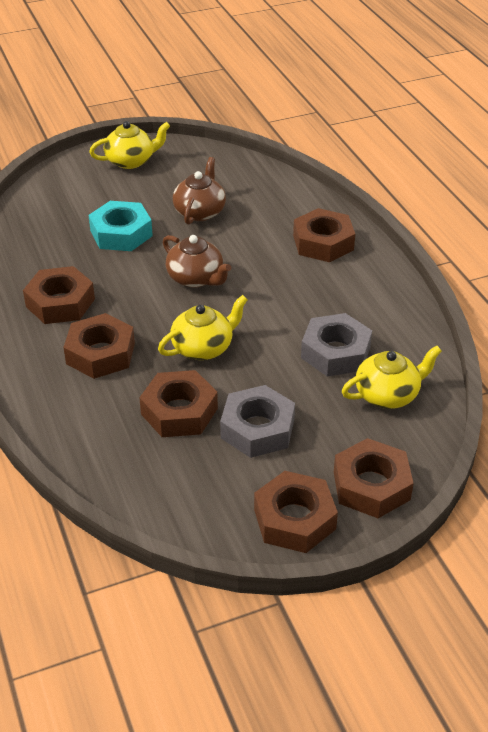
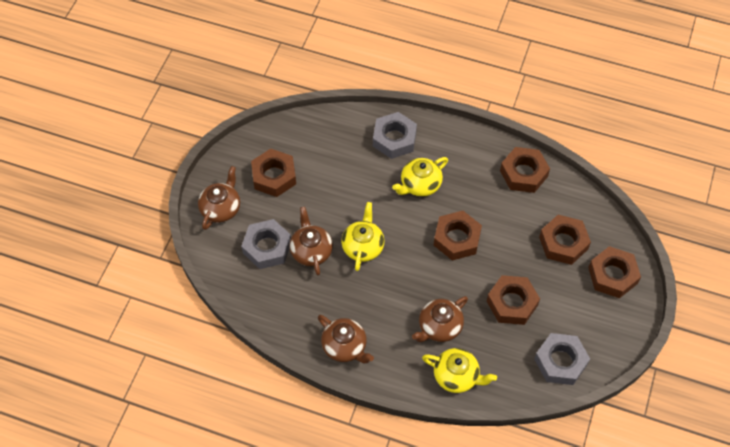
brown teapot: 2 -> 4
grey nut: 2 -> 3
turquoise nut: 1 -> 0

